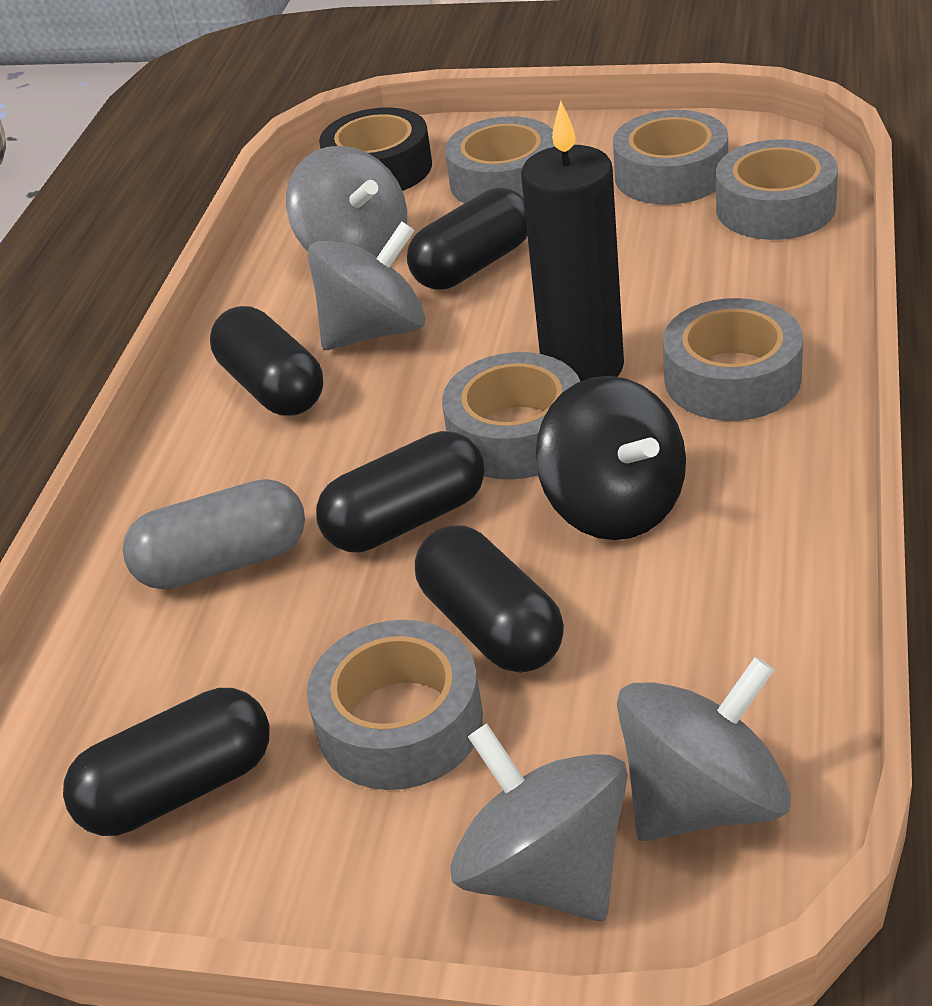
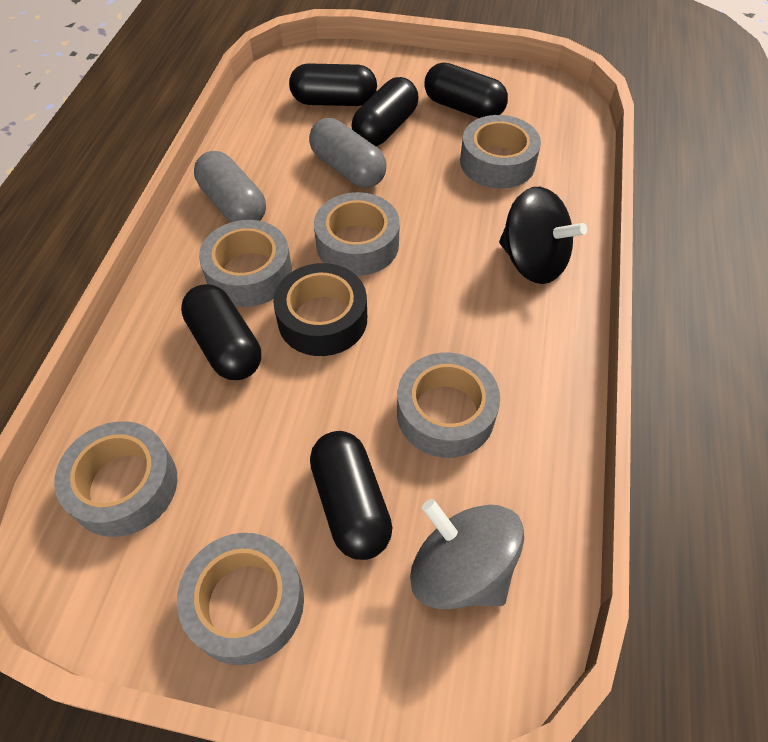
black candle: 1 -> 0
grey capsule: 1 -> 2
grey spinning top: 4 -> 1

